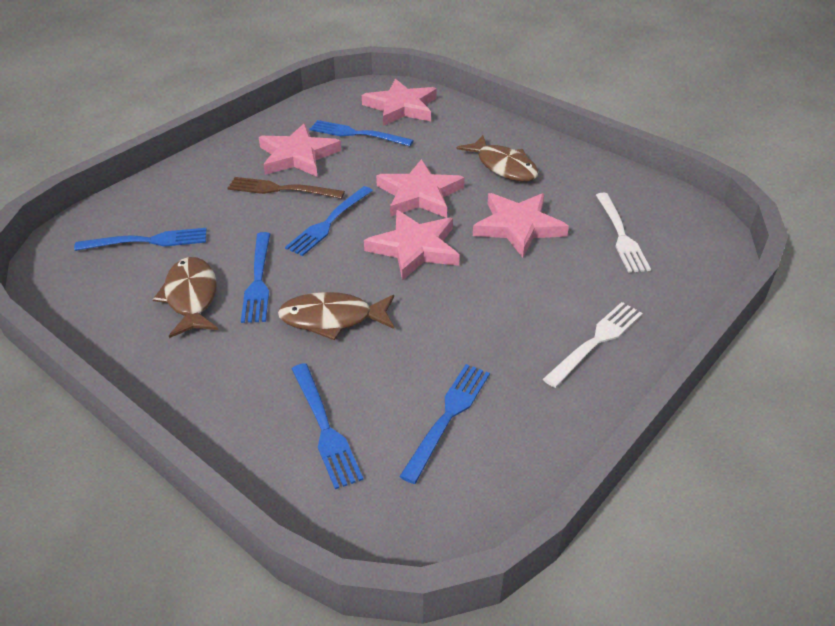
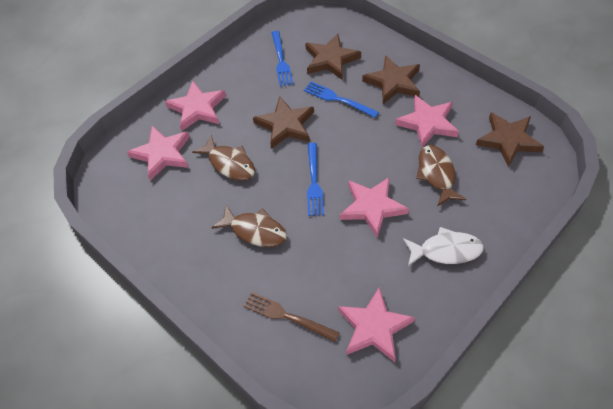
blue fork: 6 -> 3
brown star: 0 -> 4
white fish: 0 -> 1
white fork: 2 -> 0

